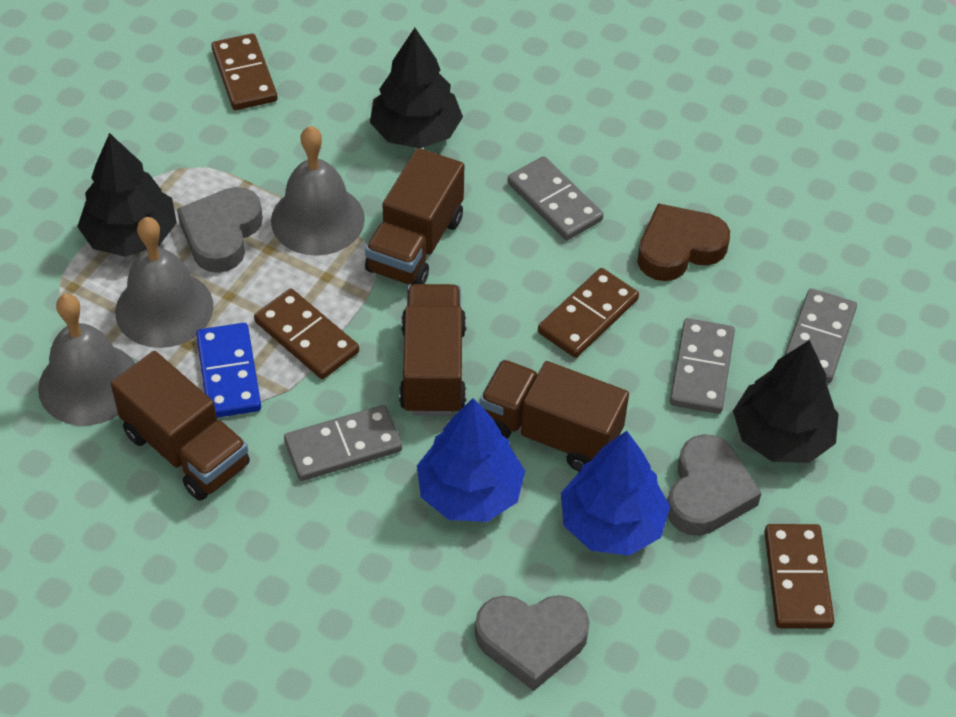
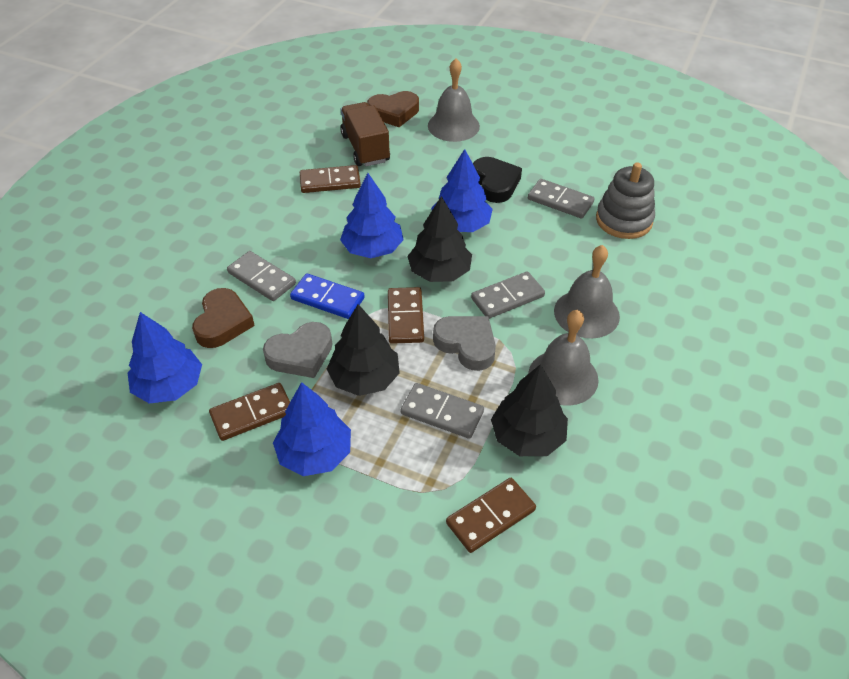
black heart: 0 -> 1
blue tree: 2 -> 4
brown heart: 1 -> 2
brown truck: 4 -> 1
grey heart: 3 -> 2
grey stacking toy: 0 -> 1

